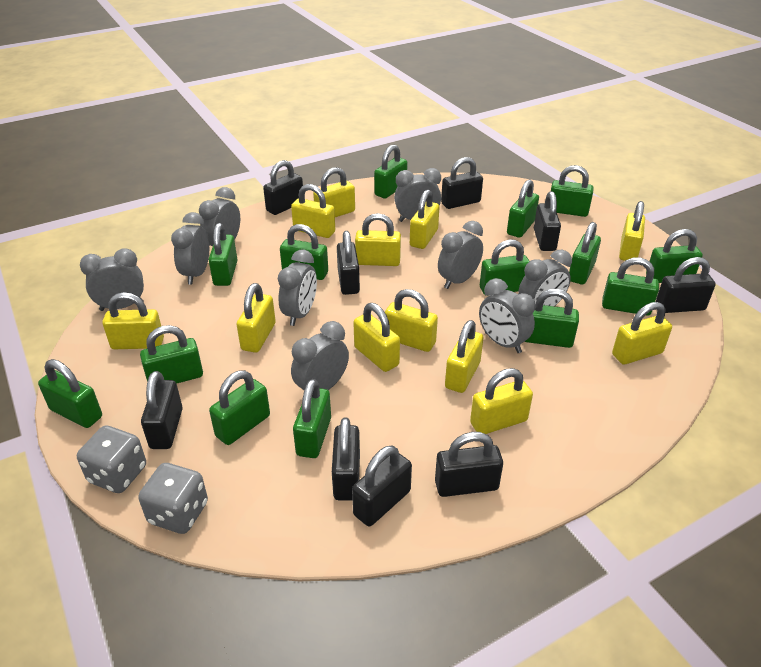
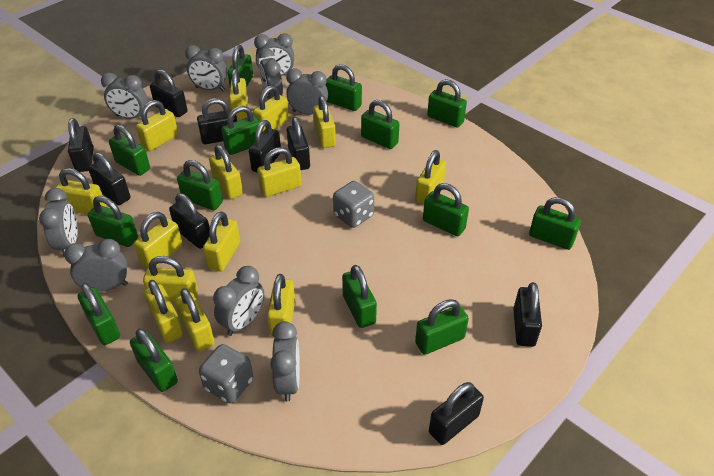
yellow padlock: 12 -> 14

